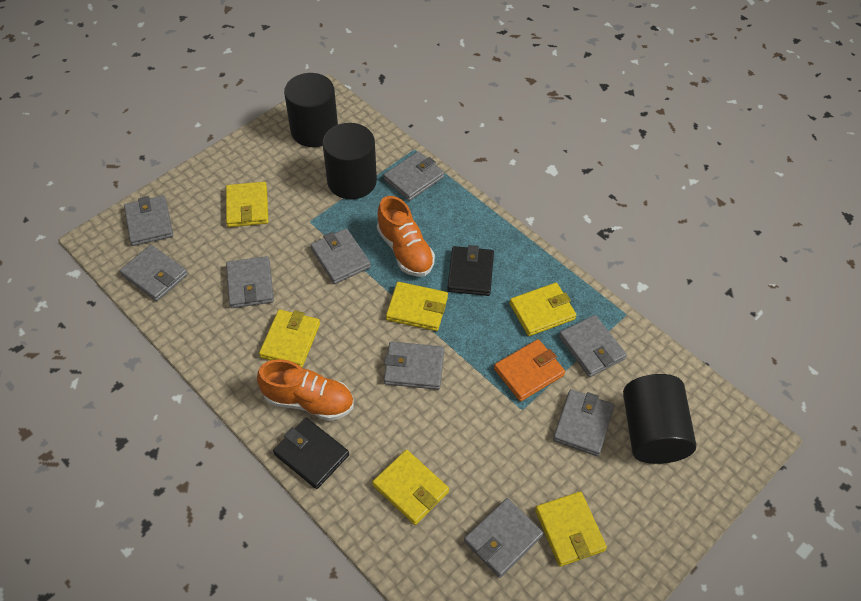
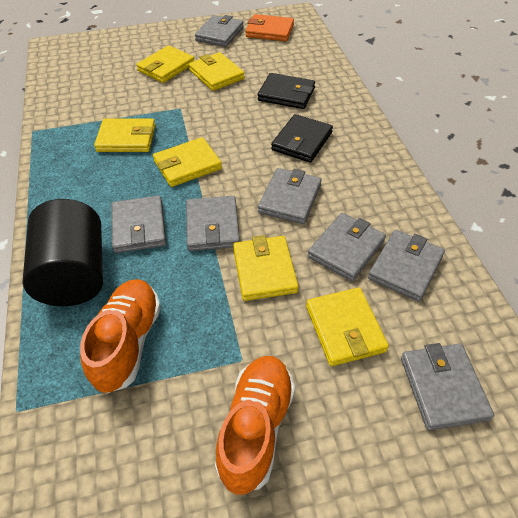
black cylinder: 3 -> 1
grey wallet: 9 -> 7

